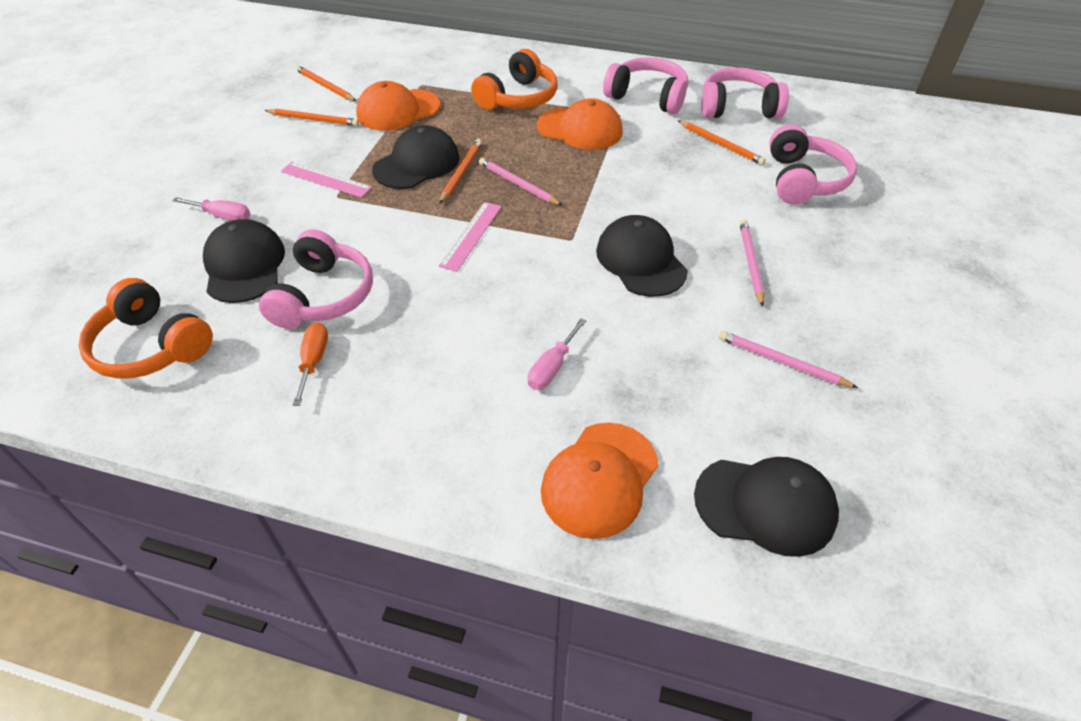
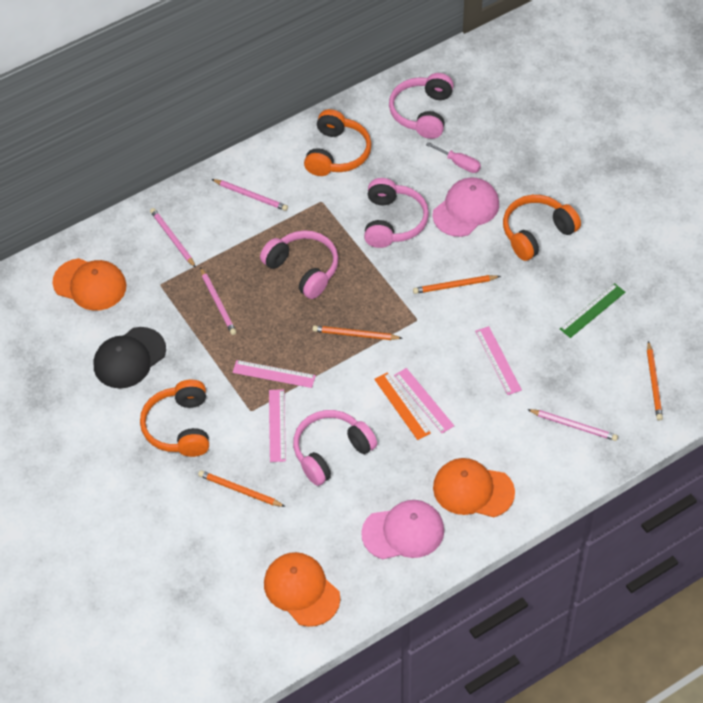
black cap: 4 -> 1
green ruler: 0 -> 1
orange headphones: 2 -> 3
orange ruler: 0 -> 1
orange screwdriver: 1 -> 0
pink cap: 0 -> 2
pink pencil: 3 -> 4
pink ruler: 2 -> 4
pink screwdriver: 2 -> 1

